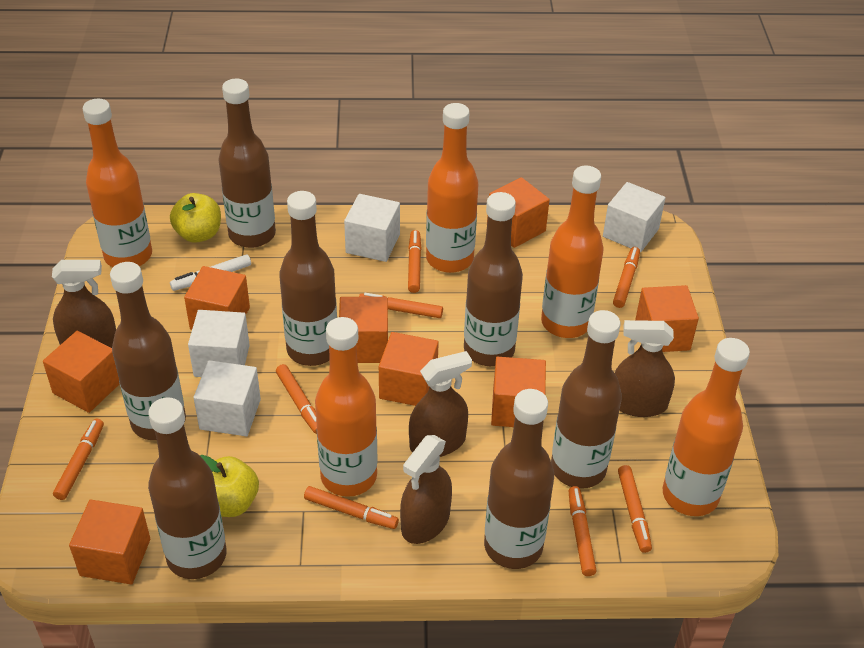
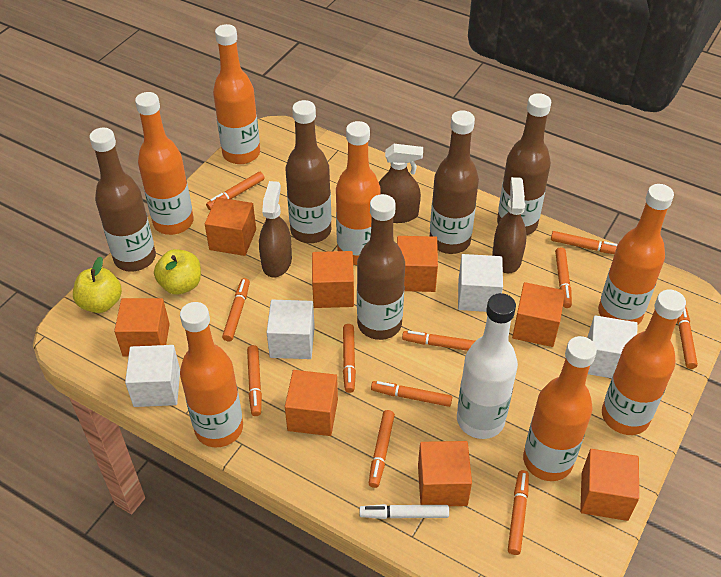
brown bottle: 7 -> 5
brown spray bottle: 4 -> 3
orange bottle: 5 -> 7
orange marker: 8 -> 11
white bottle: 0 -> 1

